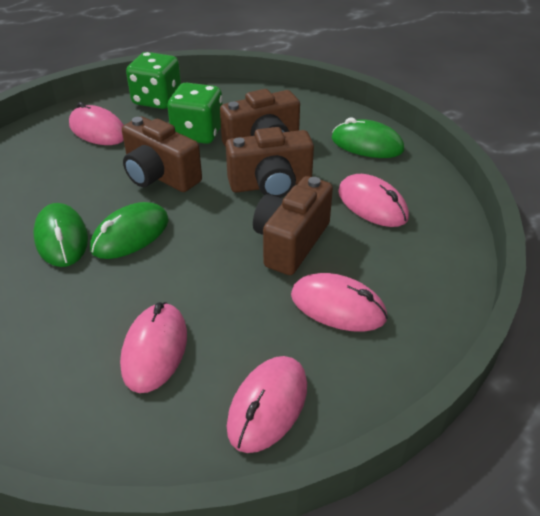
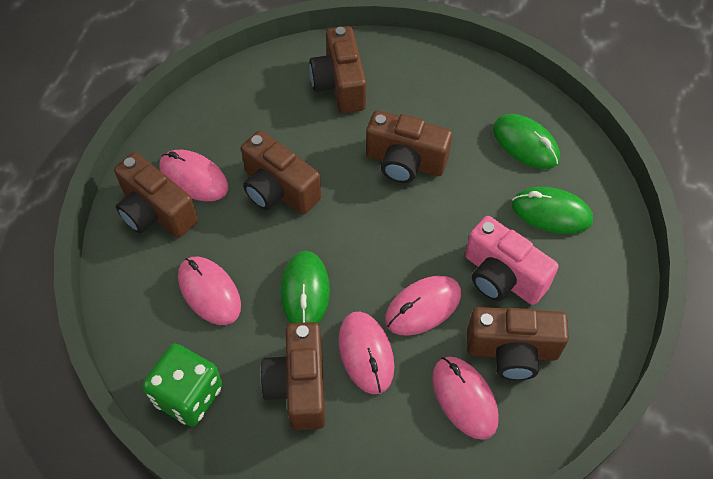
brown camera: 4 -> 6
green dice: 2 -> 1
pink camera: 0 -> 1

